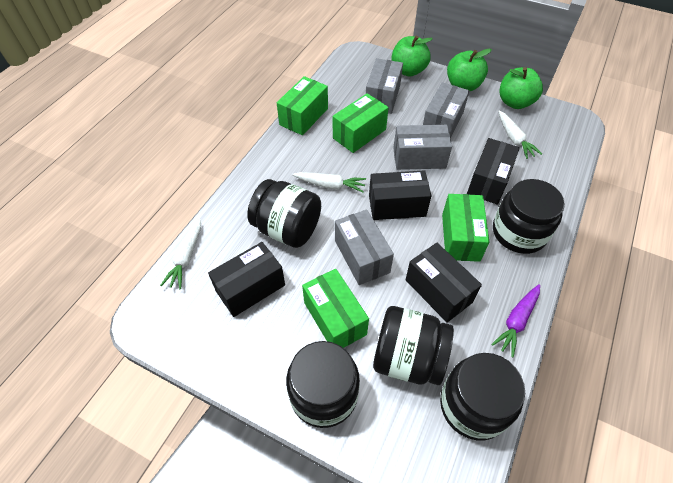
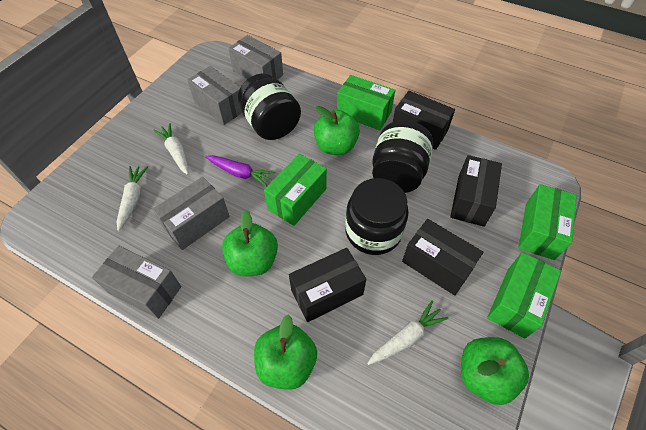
black jar: 5 -> 3
green apple: 3 -> 4

